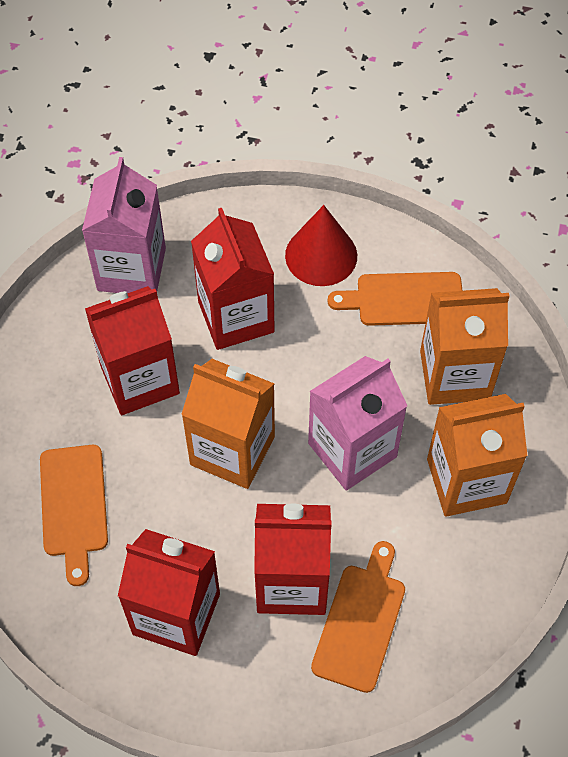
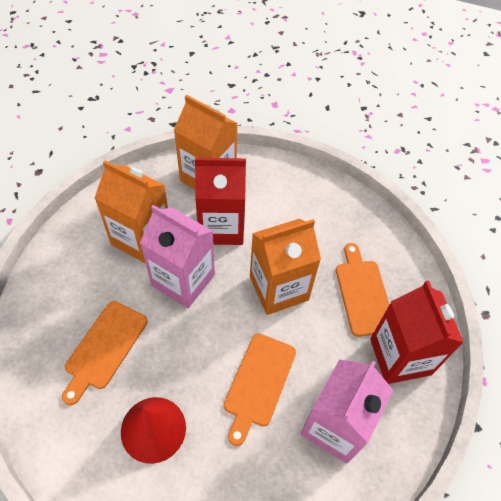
red carton: 4 -> 2

